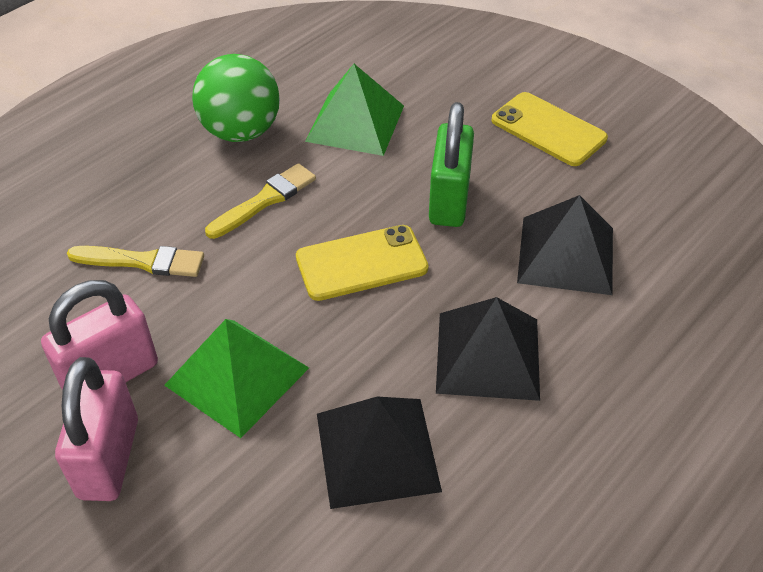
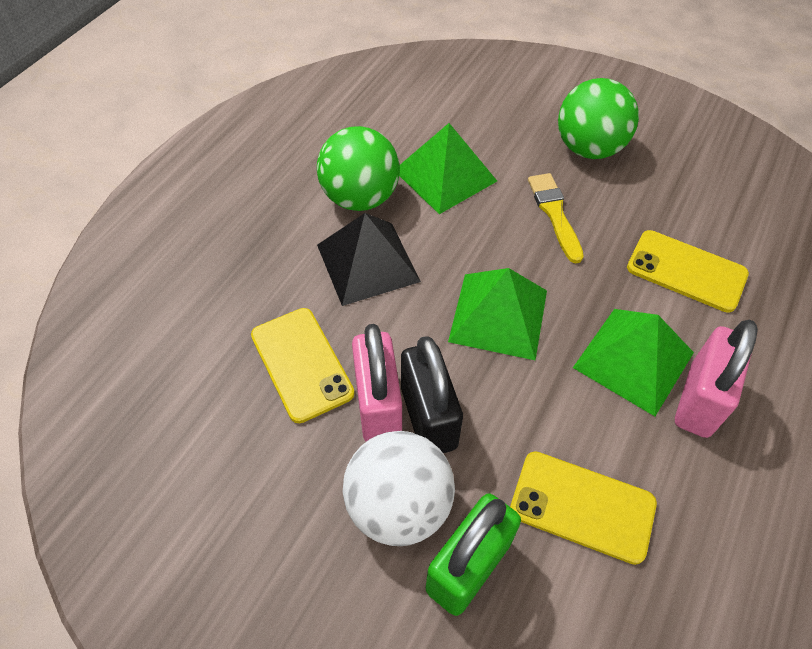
black padlock: 0 -> 1
black pyramid: 3 -> 1
green ball: 1 -> 2
green pyramid: 2 -> 3
white ball: 0 -> 1
yellow brush: 2 -> 1
yellow phone: 2 -> 3

